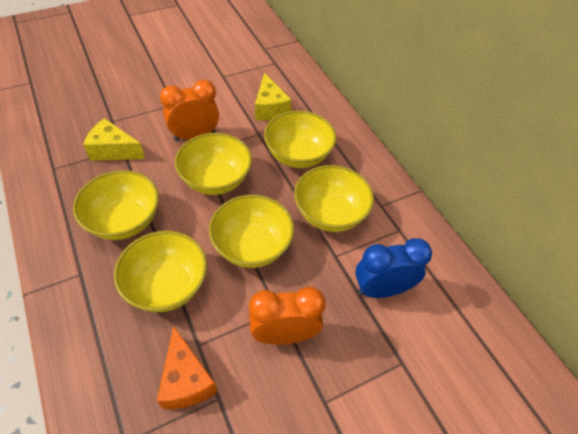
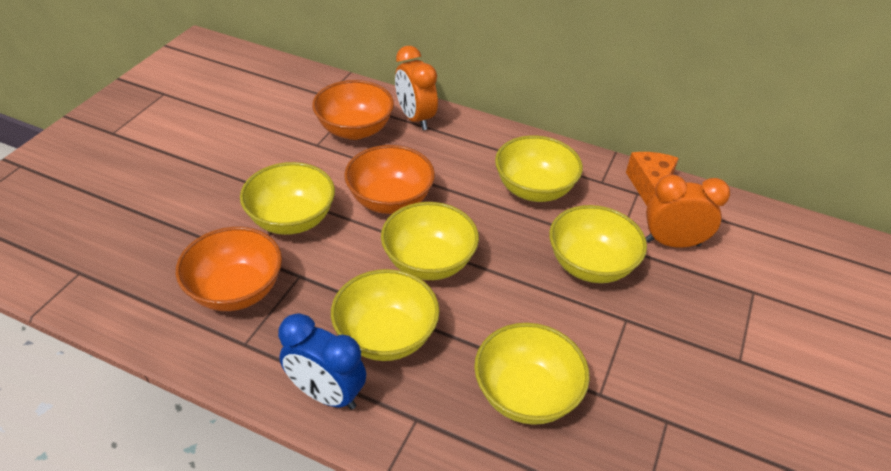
orange bowl: 0 -> 3
yellow cheese: 2 -> 0

